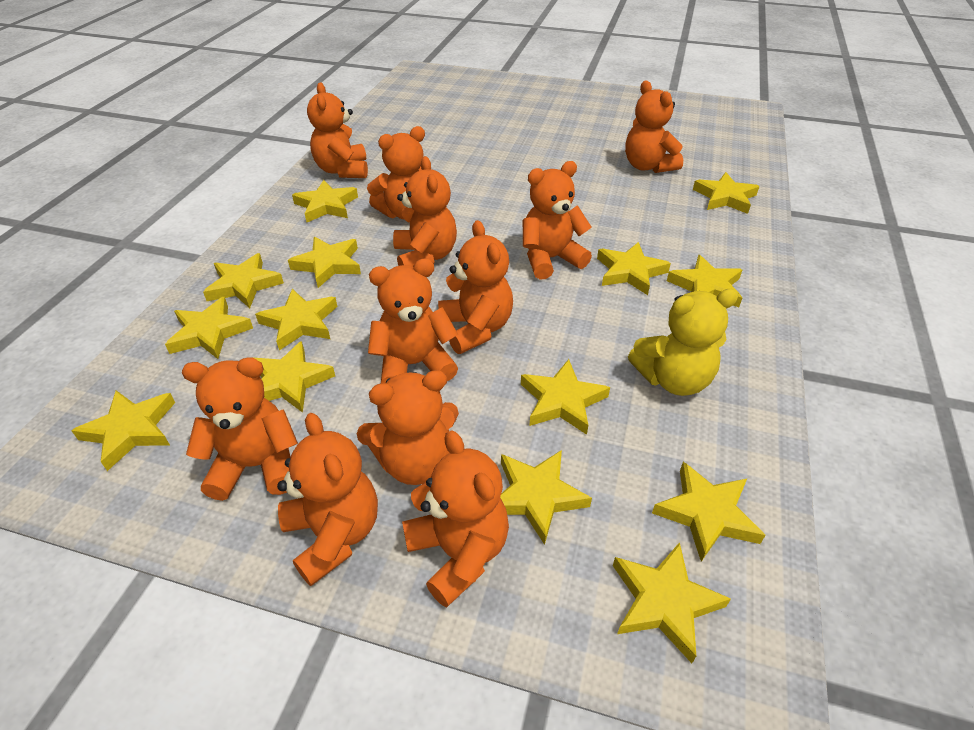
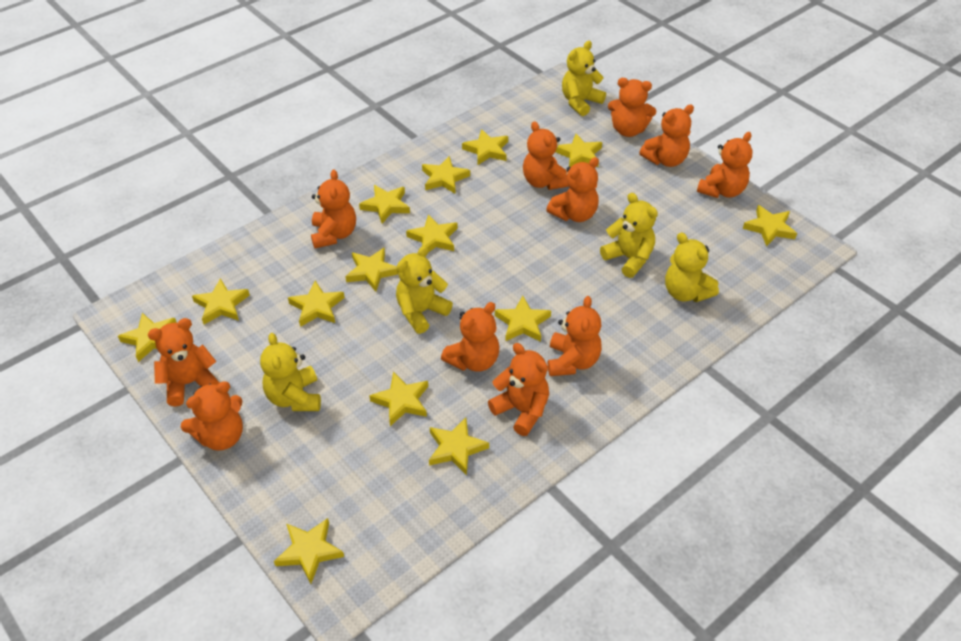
yellow teddy bear: 1 -> 5

